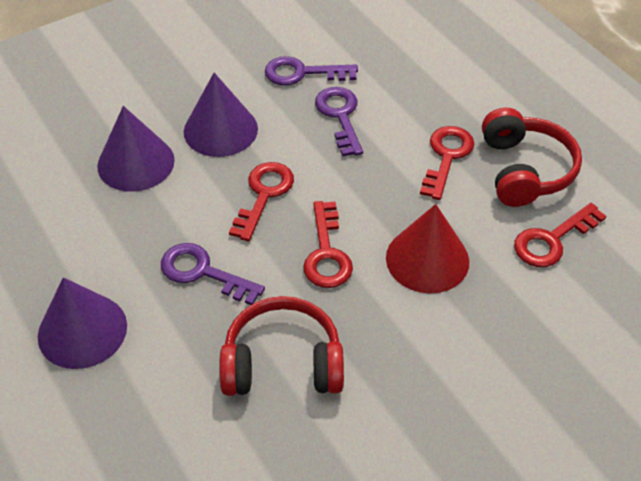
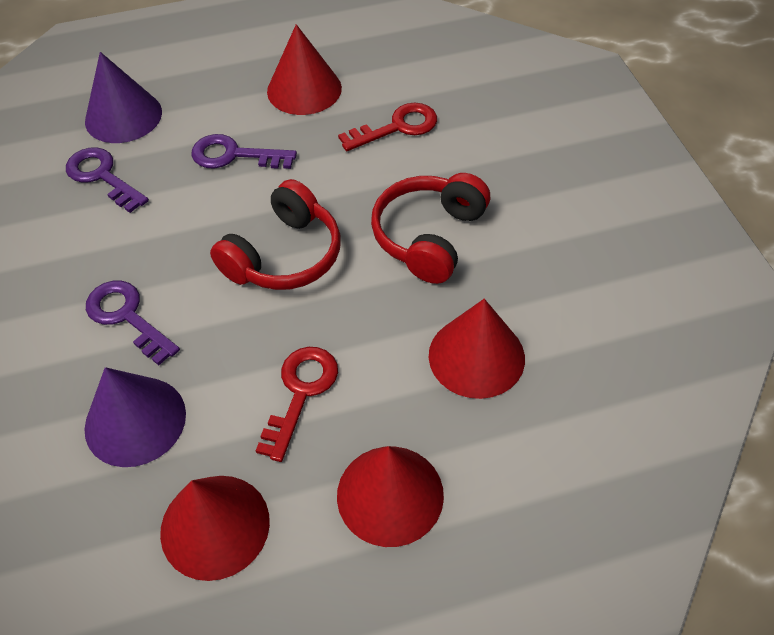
purple cone: 3 -> 2
red cone: 1 -> 4
red key: 4 -> 2

